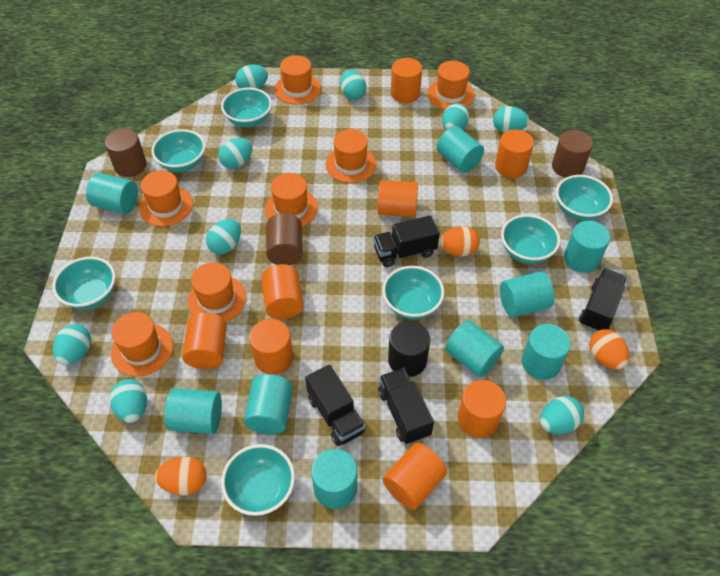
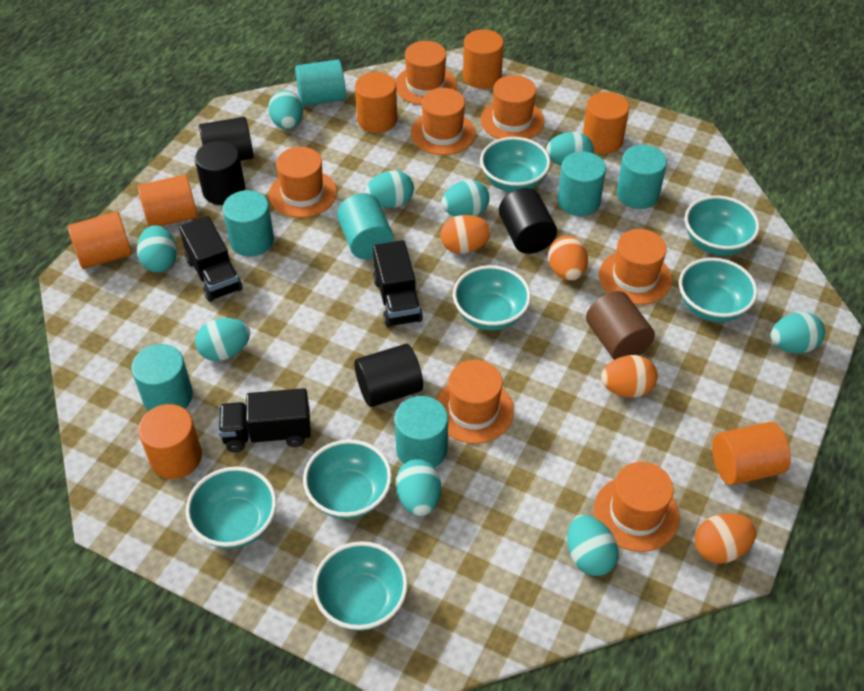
black cylinder: 1 -> 4
black truck: 4 -> 3
brown cylinder: 3 -> 1
orange cylinder: 8 -> 7
orange egg: 3 -> 4
turquoise cylinder: 9 -> 7

